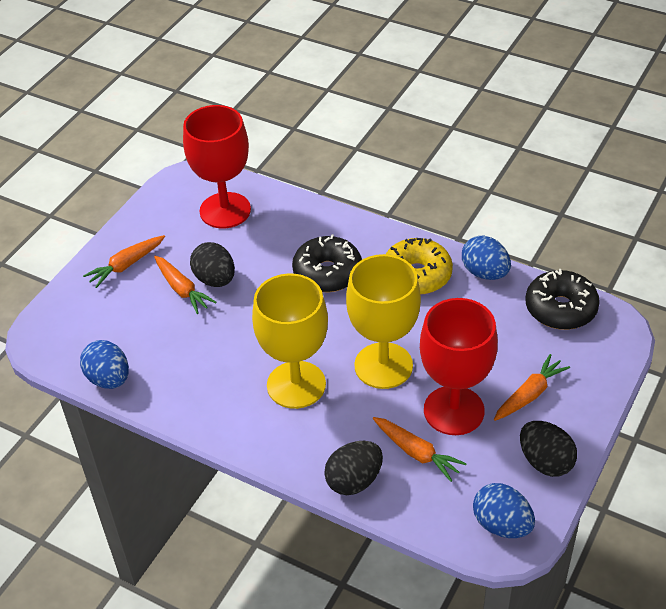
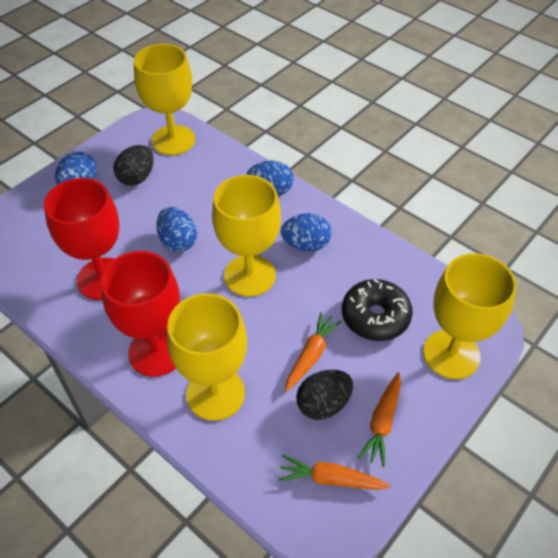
black donut: 2 -> 1
black egg: 3 -> 2
blue egg: 3 -> 4
orange carrot: 4 -> 3
yellow donut: 1 -> 0
yellow goblet: 2 -> 4

